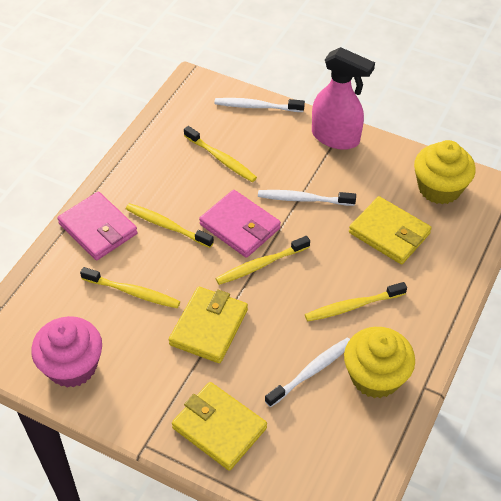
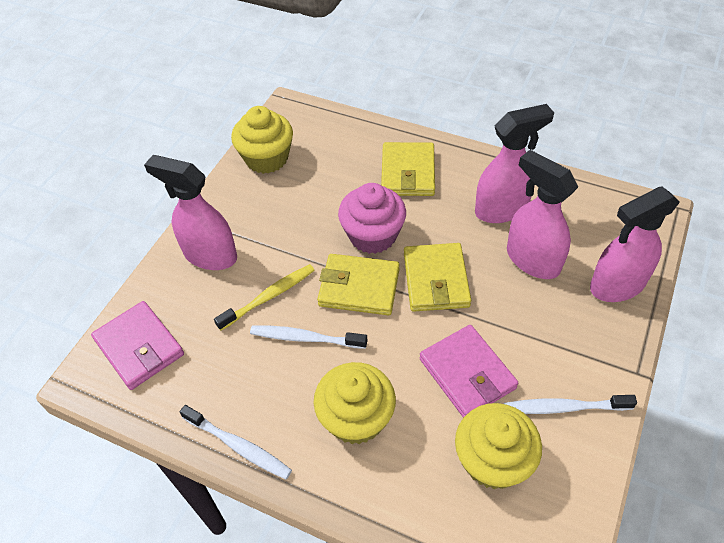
pink spray bottle: 1 -> 4
yellow cupcake: 2 -> 3
yellow toothbrush: 5 -> 1

